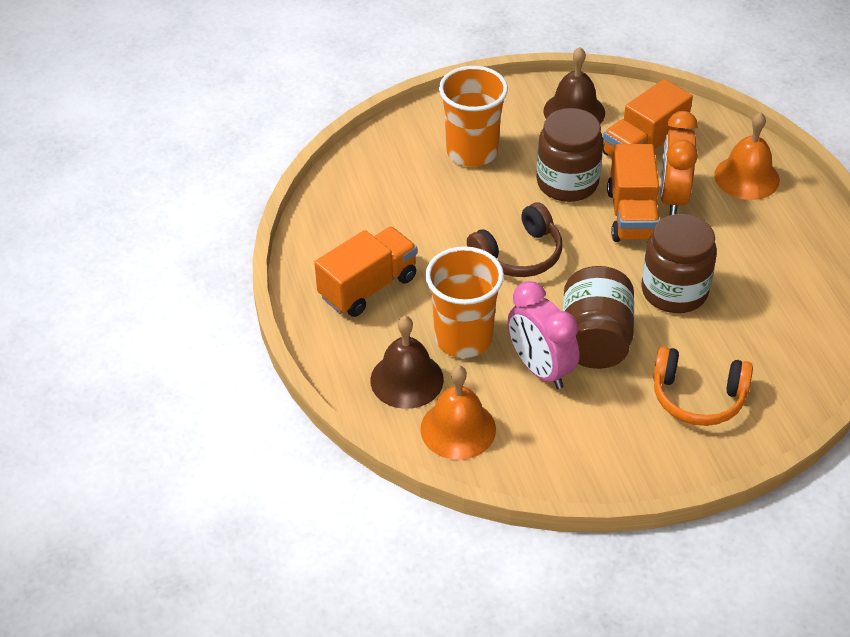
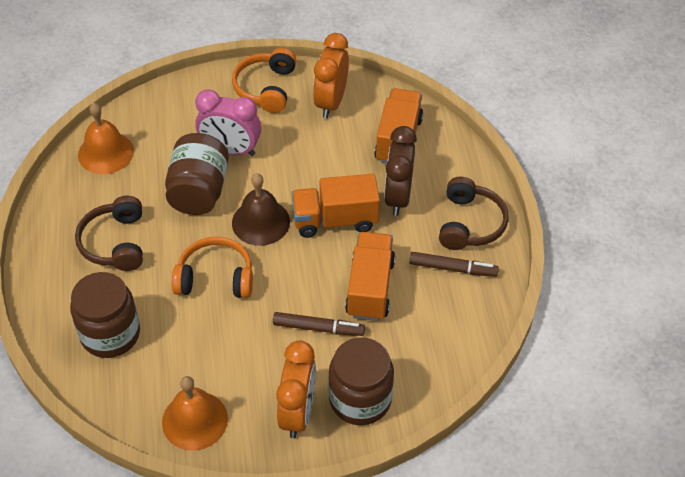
brown bell: 2 -> 1
brown clock: 0 -> 1
brown headphones: 1 -> 2
brown marker: 0 -> 2
orange clock: 1 -> 2
orange cup: 2 -> 0
orange headphones: 1 -> 2

